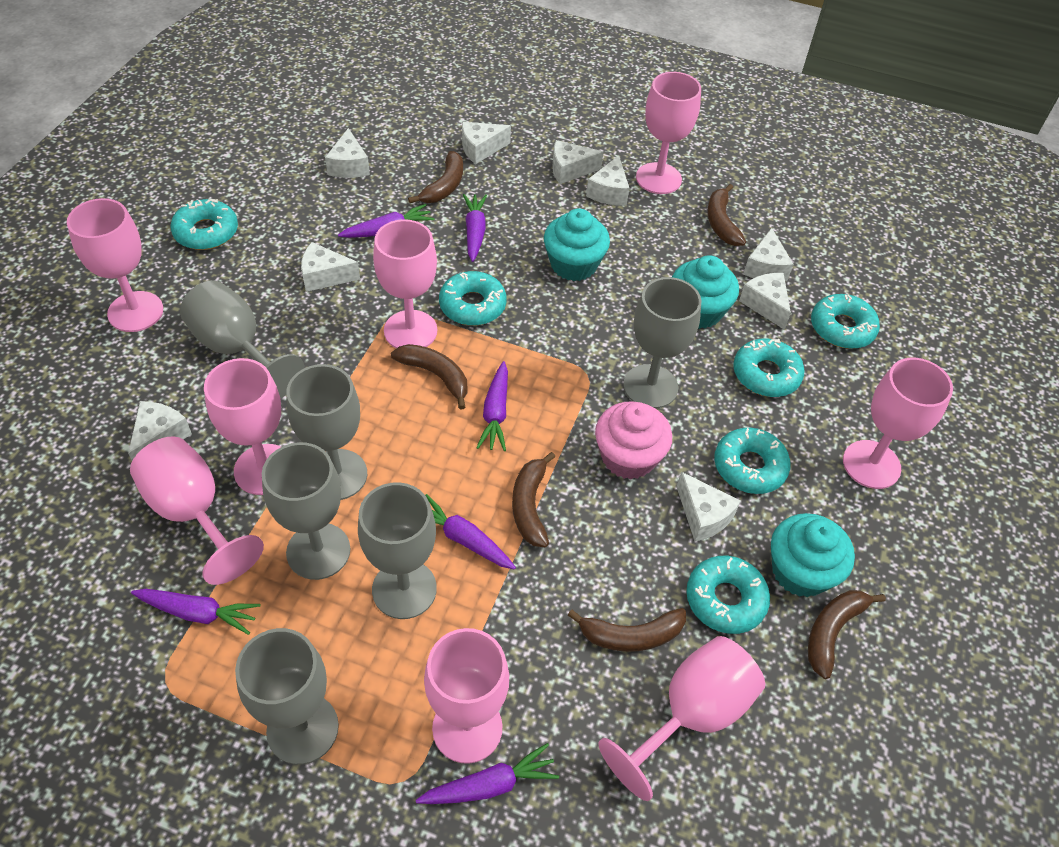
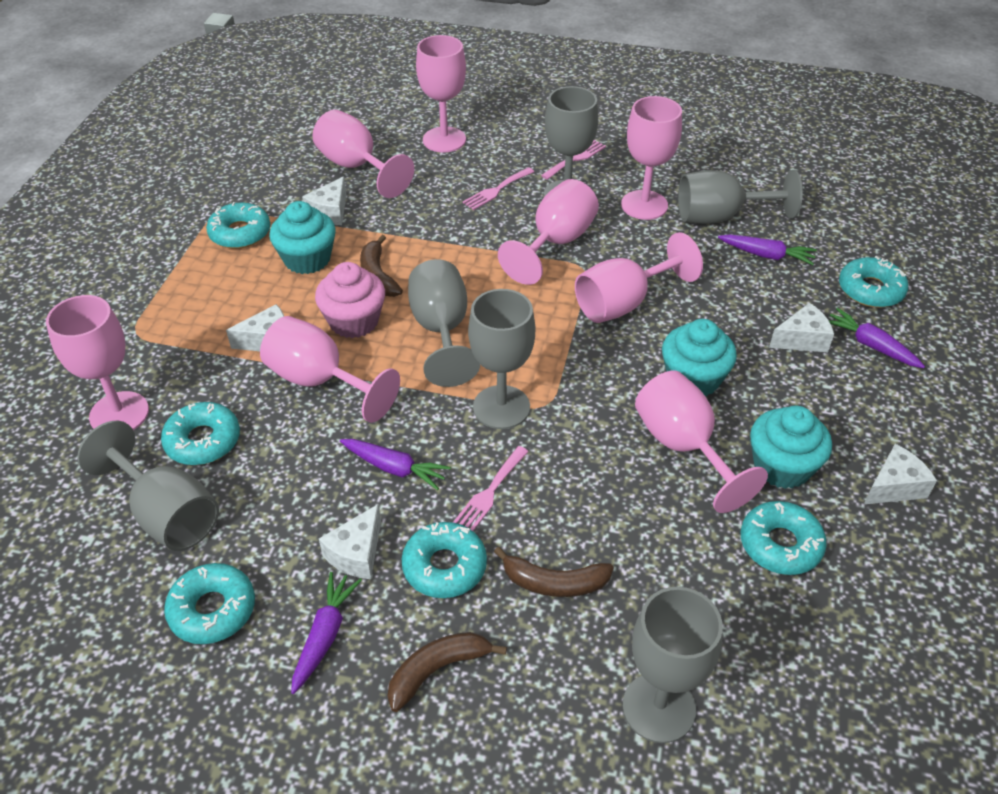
brown banana: 6 -> 3
pink fork: 0 -> 3
purple carrot: 6 -> 4
white cheese: 9 -> 5

